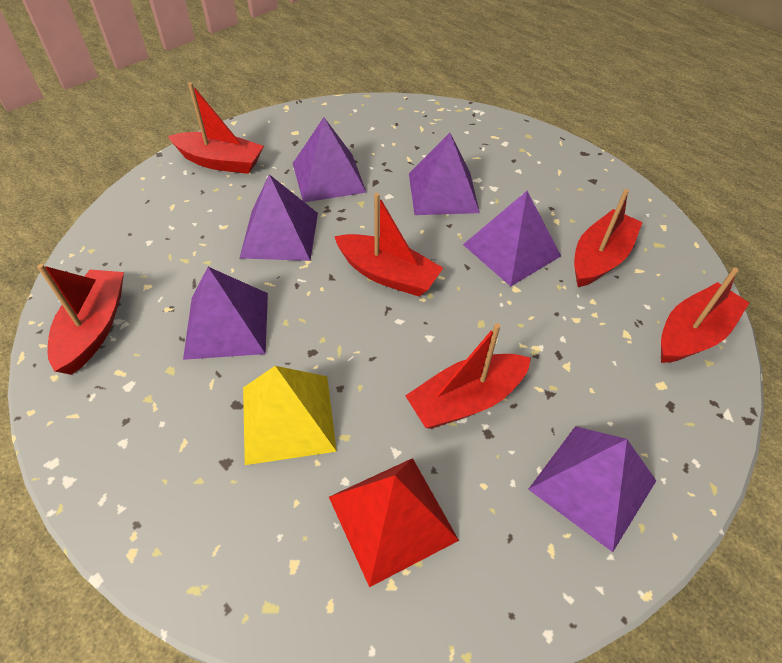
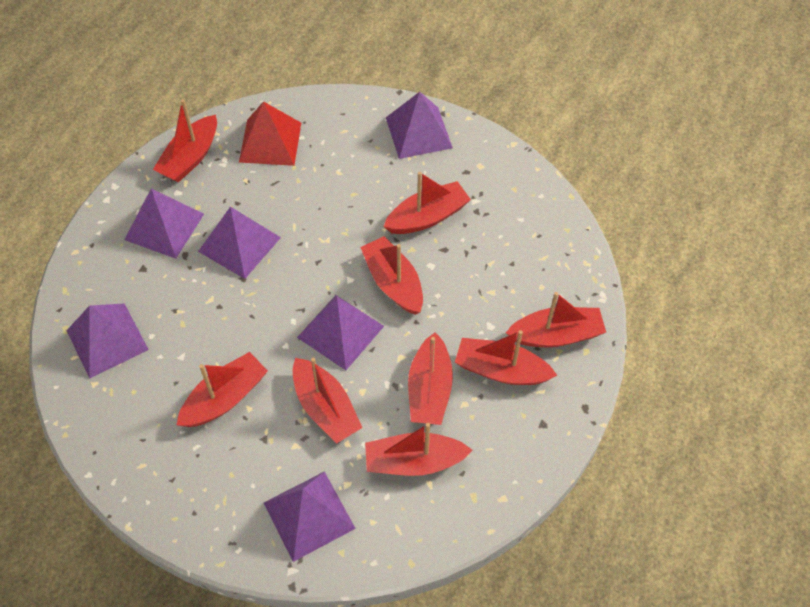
red boat: 6 -> 9
yellow pyramid: 1 -> 0

